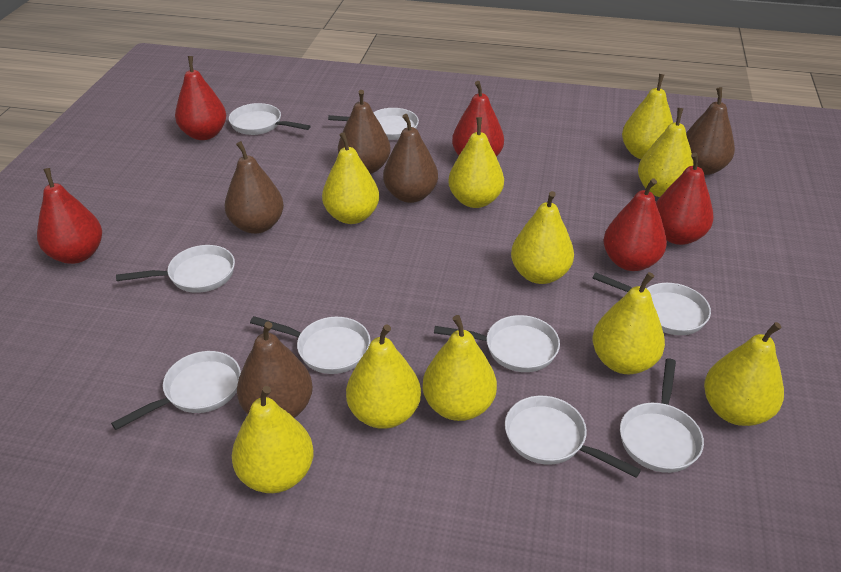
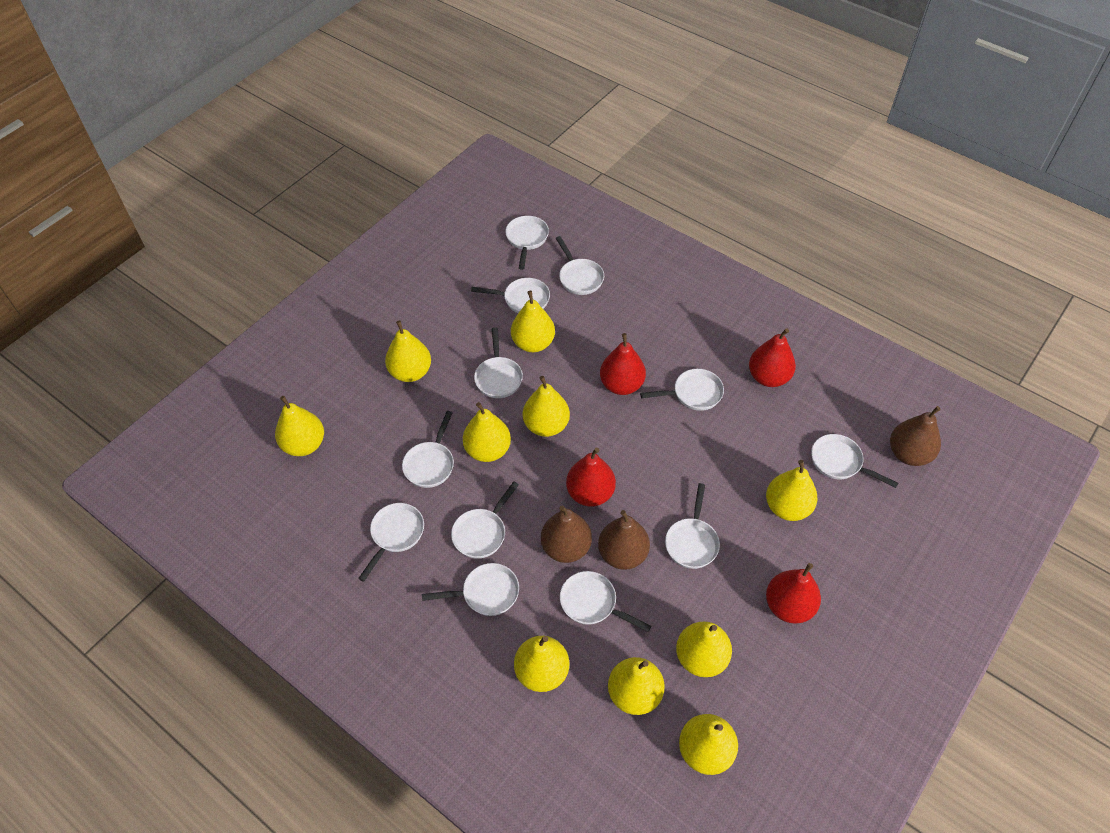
brown pear: 5 -> 3
red pear: 5 -> 4
white pan: 9 -> 12

